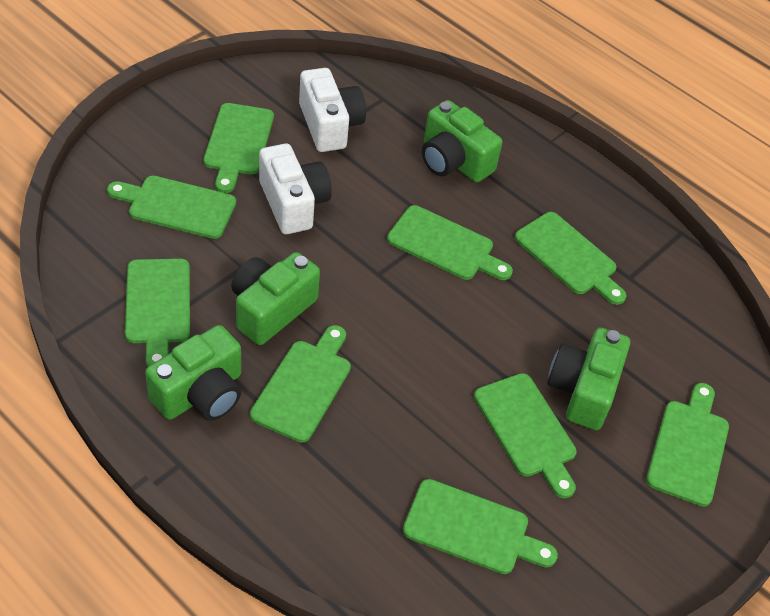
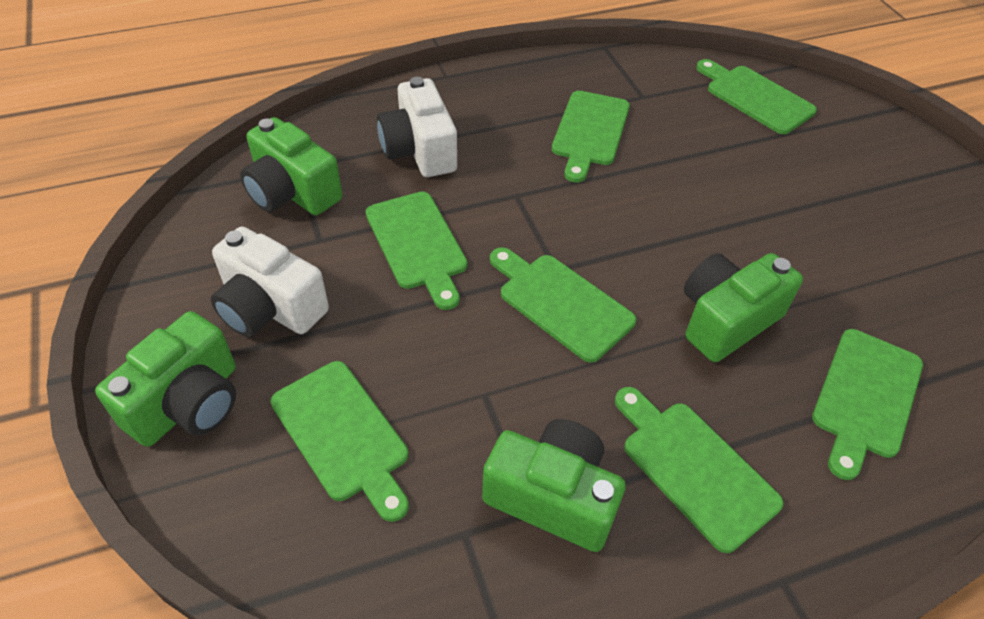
green cutting board: 9 -> 7

